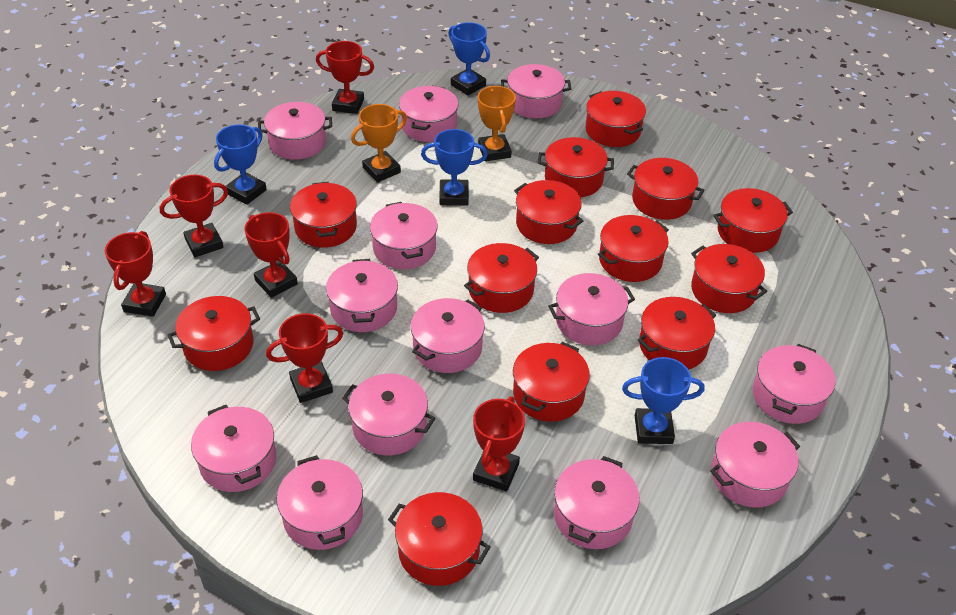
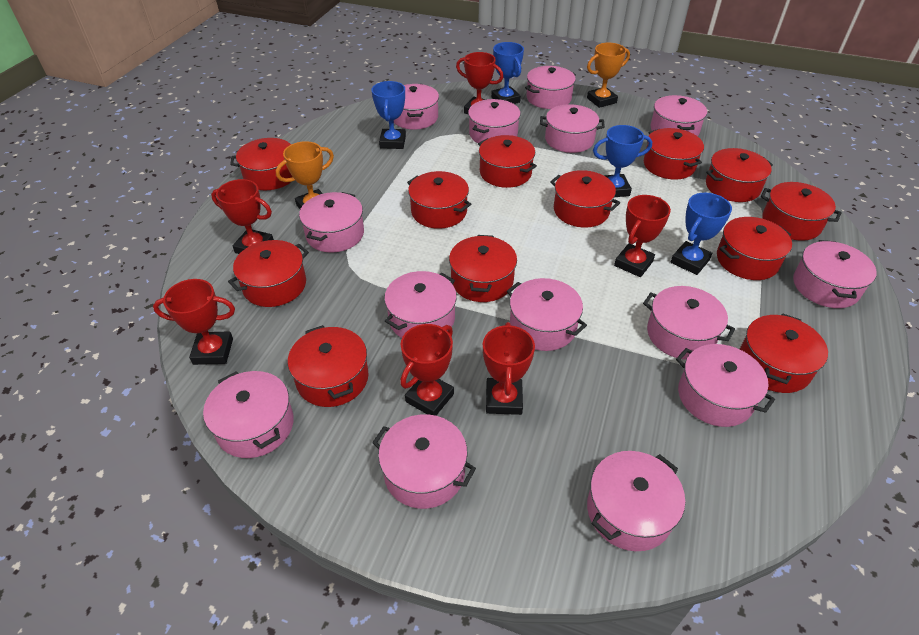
pink pot: 13 -> 14
red pot: 13 -> 12

